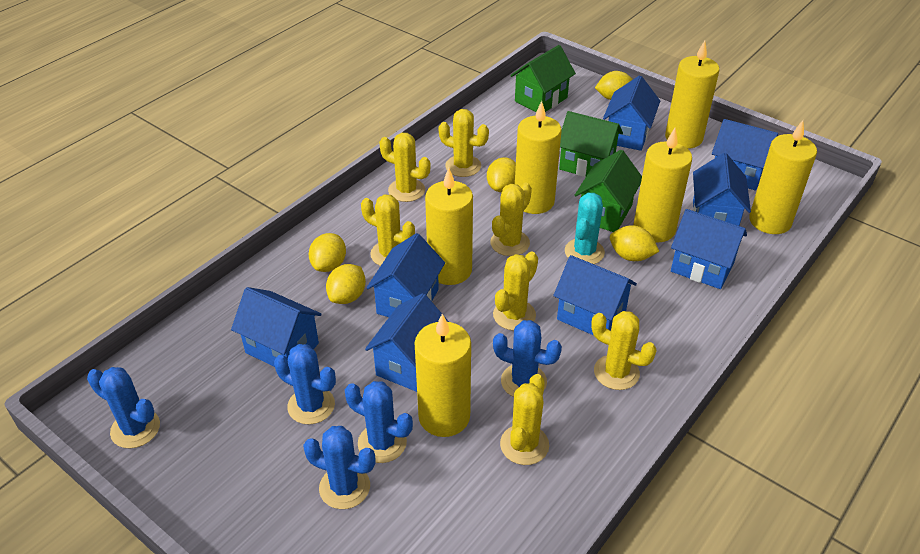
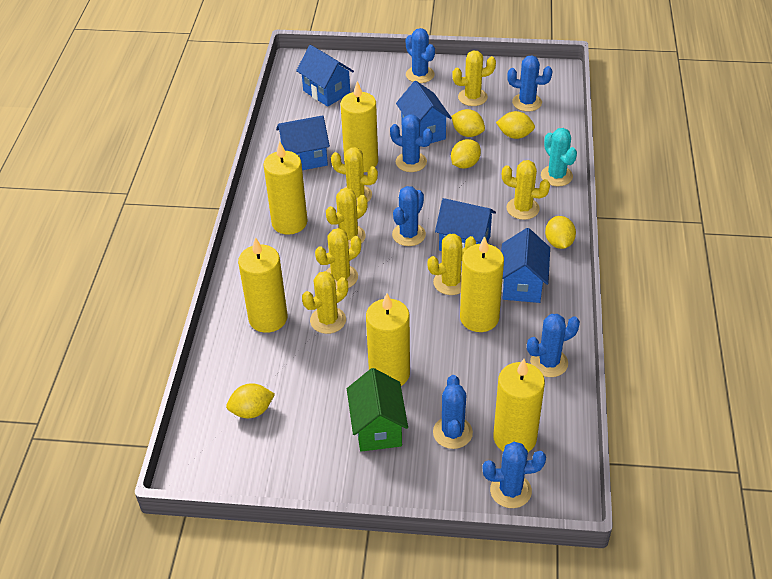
blue cactus: 5 -> 7
blue house: 8 -> 5
green house: 3 -> 1

